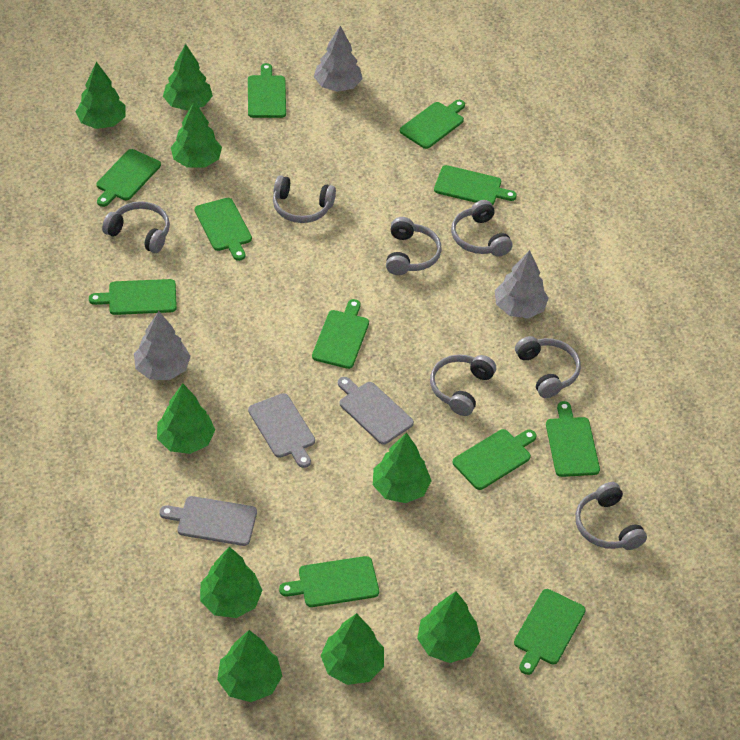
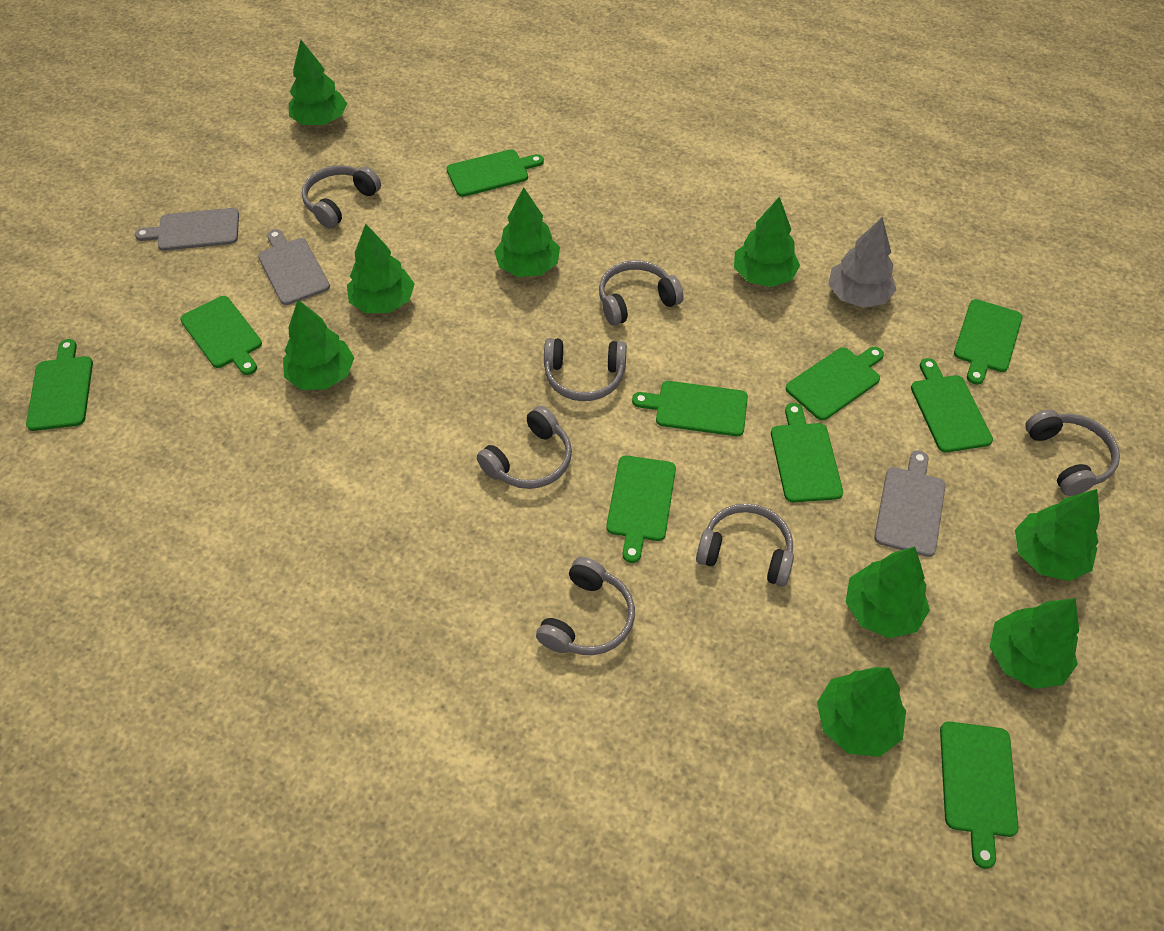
green cutting board: 11 -> 10
grey tree: 3 -> 1

